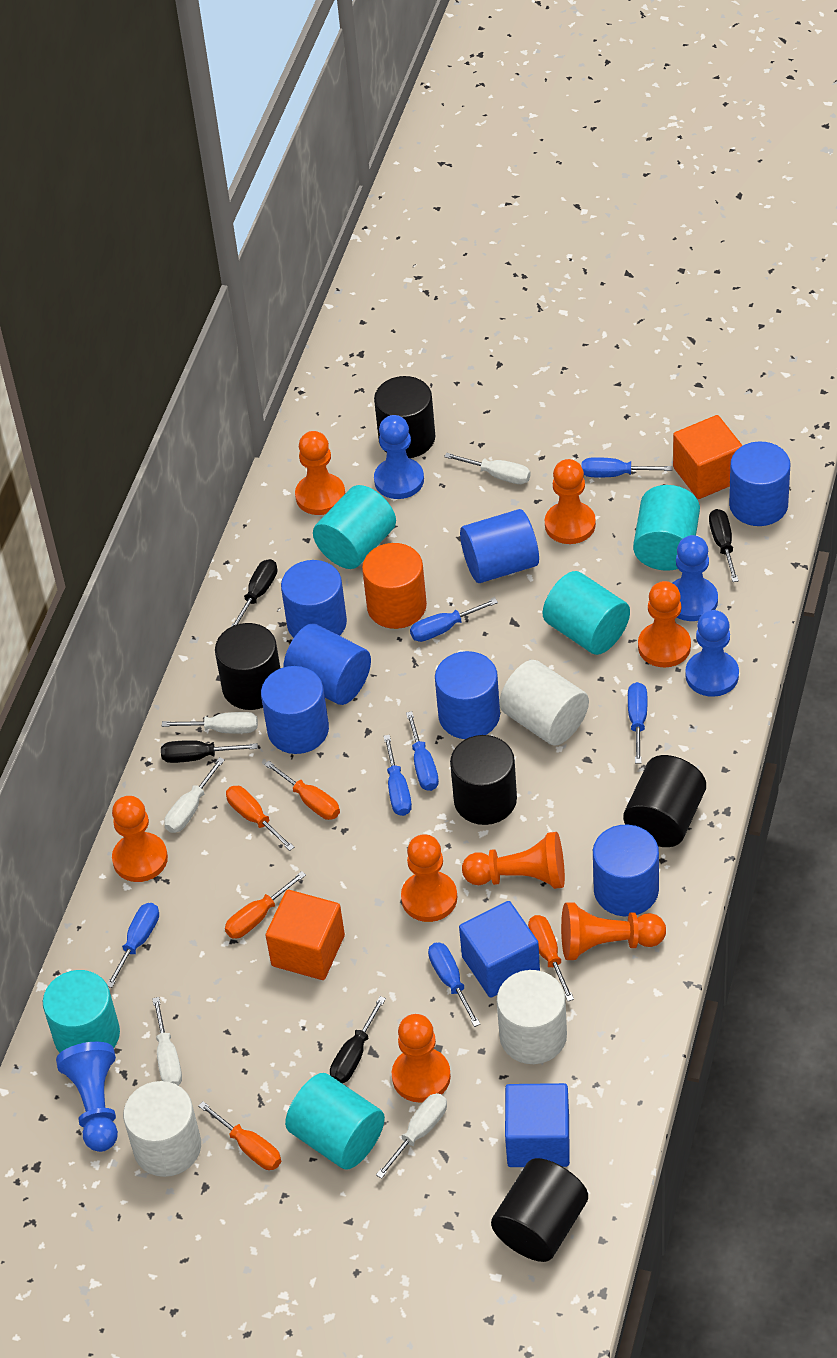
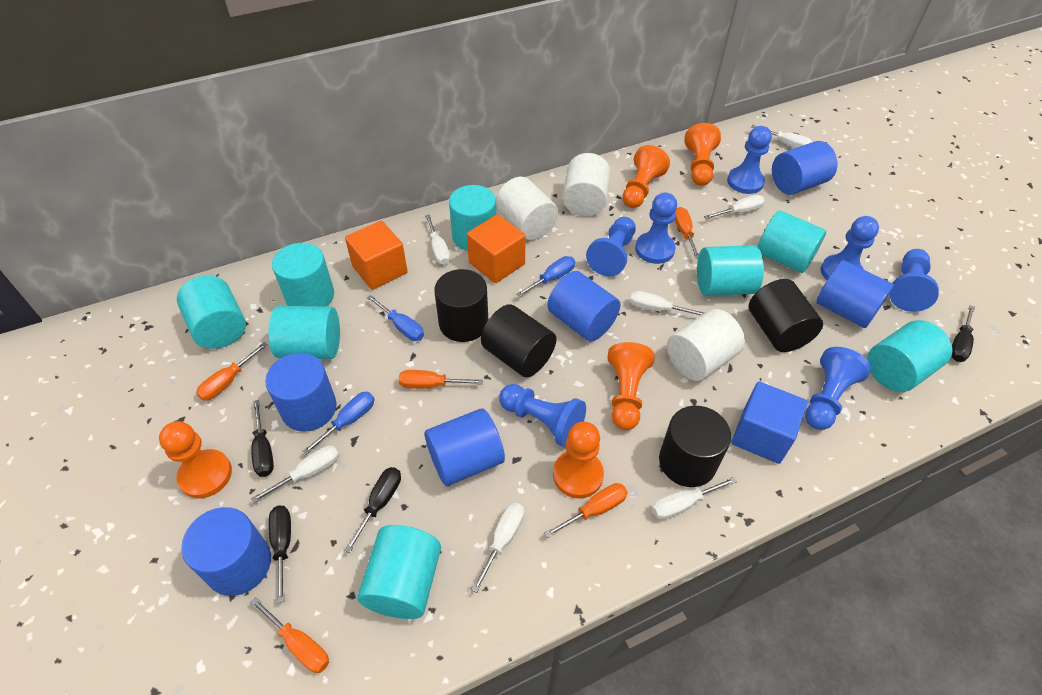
black cylinder: 5 -> 4
blue cube: 2 -> 1
blue cylinder: 7 -> 6
blue pawn: 4 -> 7
blue screwdriver: 7 -> 3
orange cylinder: 1 -> 0
orange pawn: 8 -> 5
turquoise cylinder: 5 -> 8
white screwdriver: 5 -> 7

